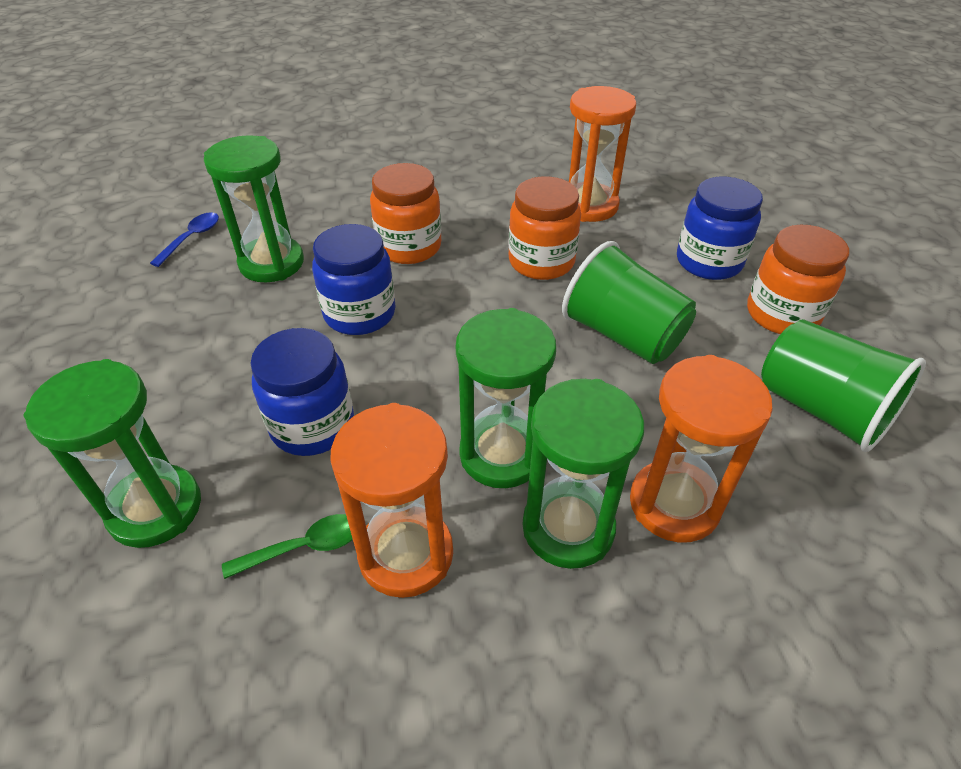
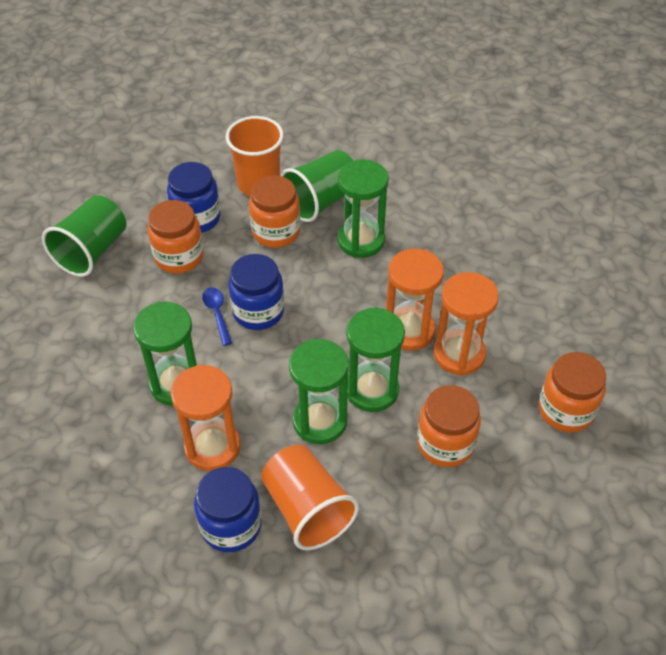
green spoon: 1 -> 0
orange cup: 0 -> 2
orange jar: 3 -> 4

